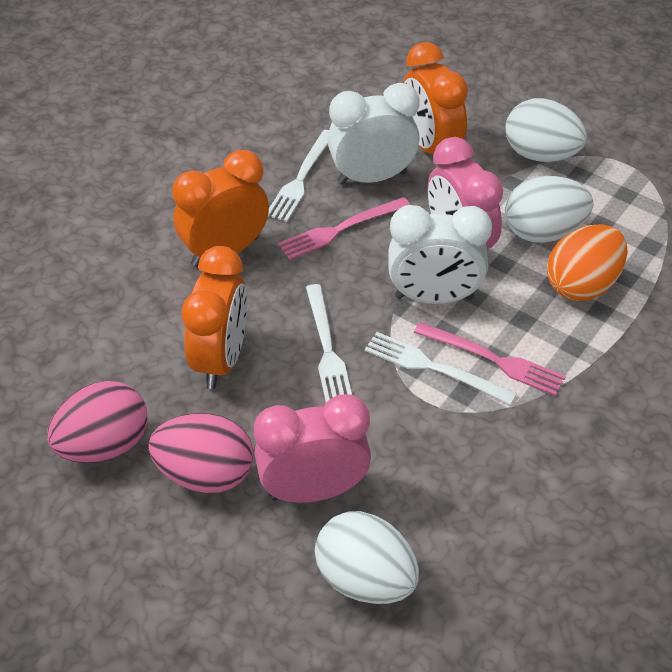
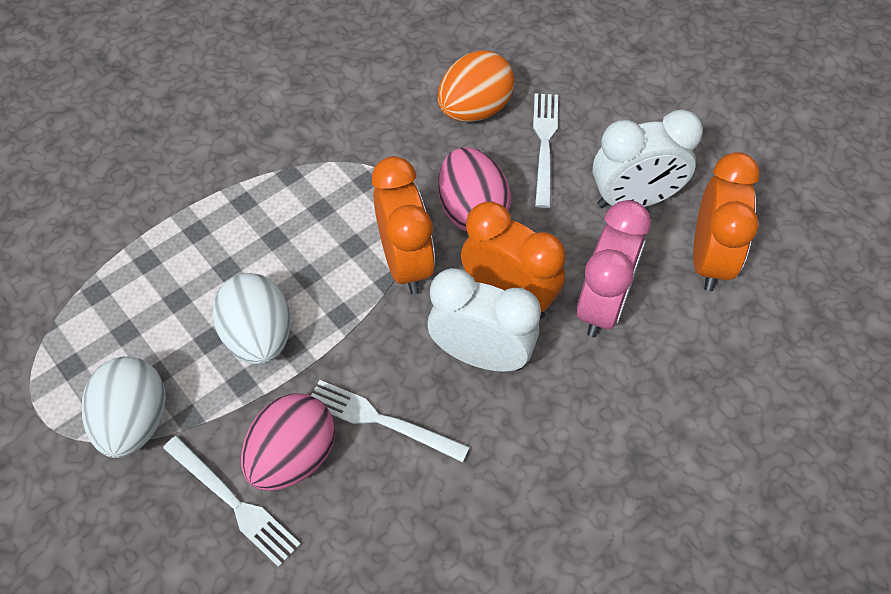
pink clock: 2 -> 1
pink fork: 2 -> 0
white egg: 3 -> 2

